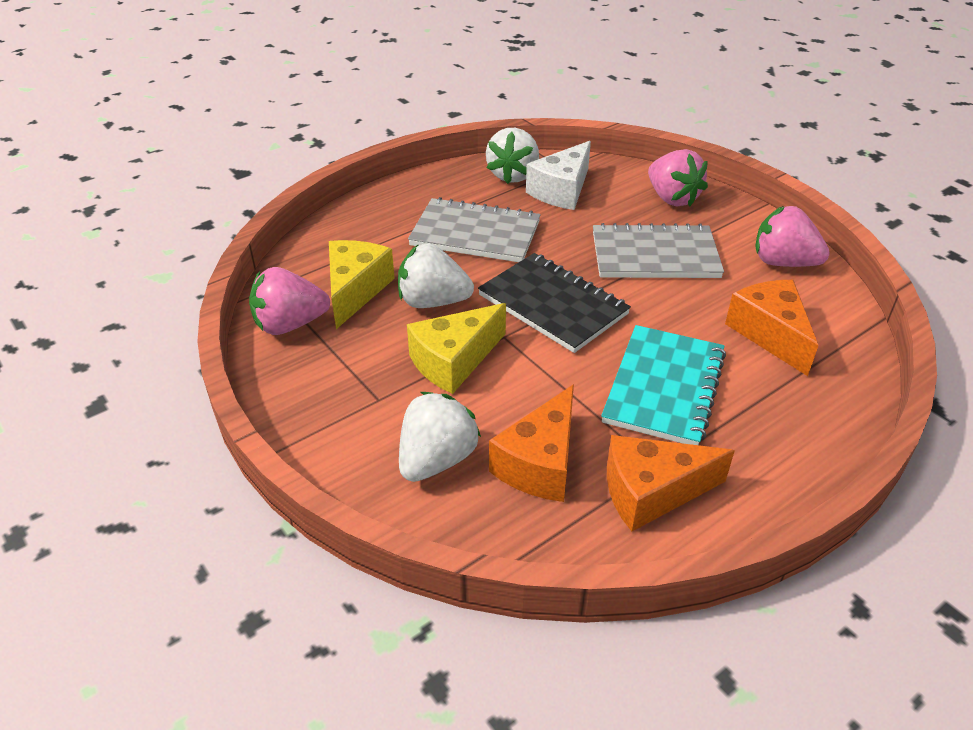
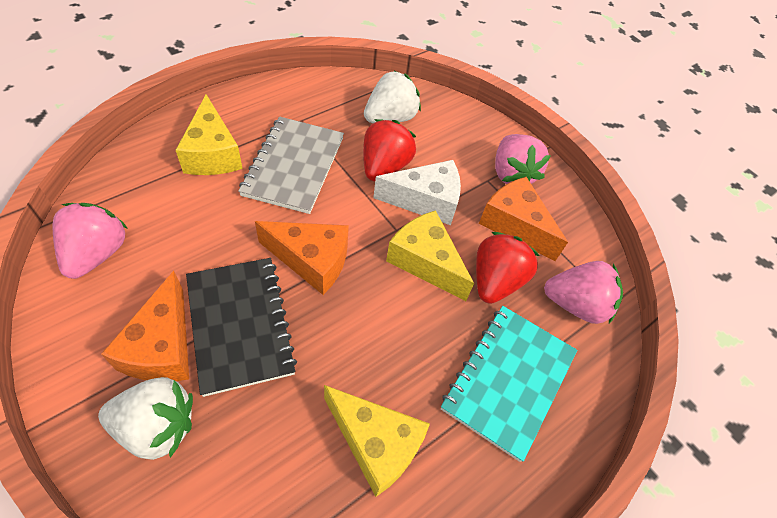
grey notebook: 2 -> 1
red strawberry: 0 -> 2
white strawberry: 3 -> 2
yellow cheese: 2 -> 3

